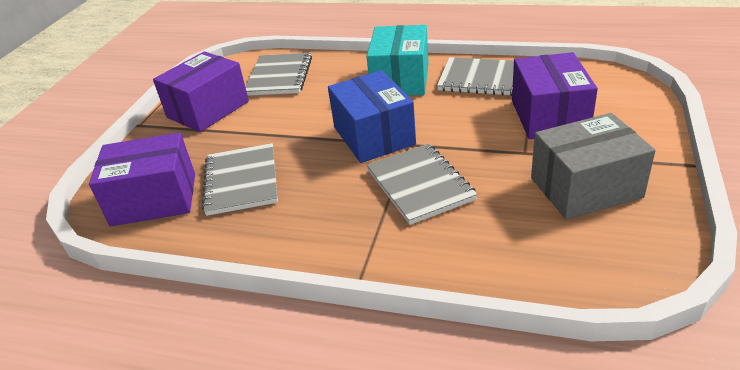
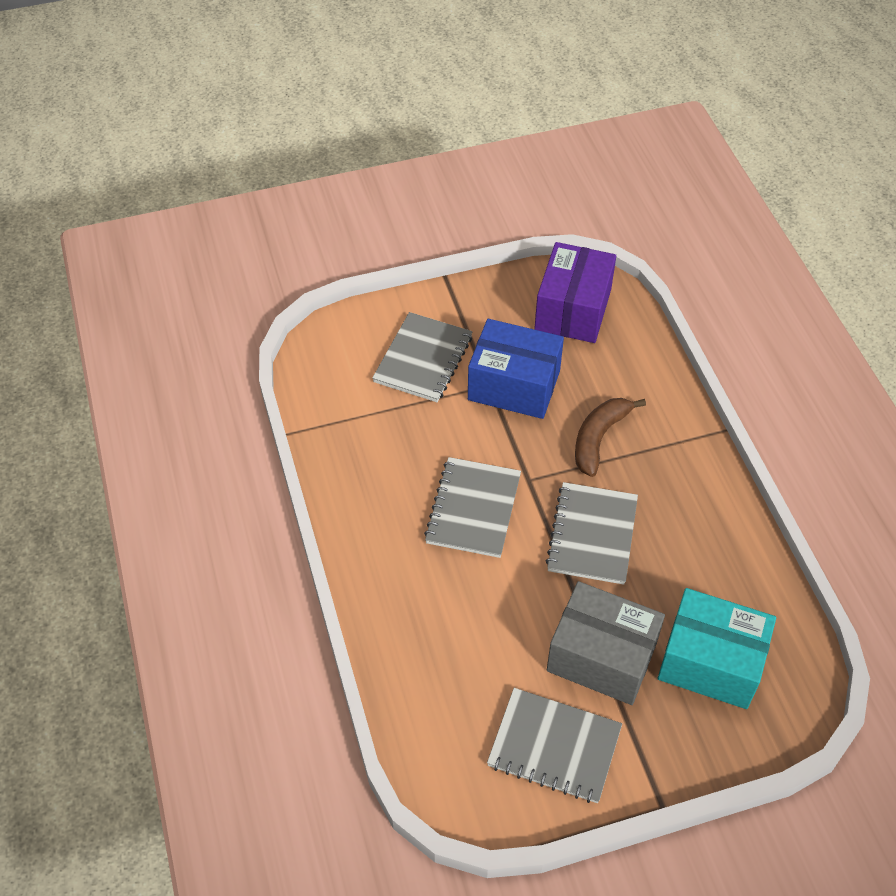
brown banana: 0 -> 1
purple box: 3 -> 1

